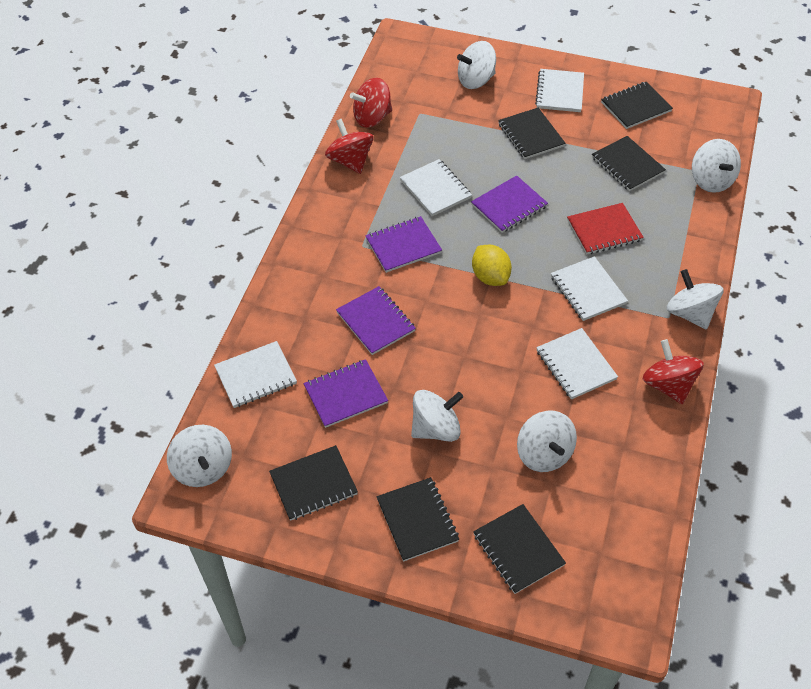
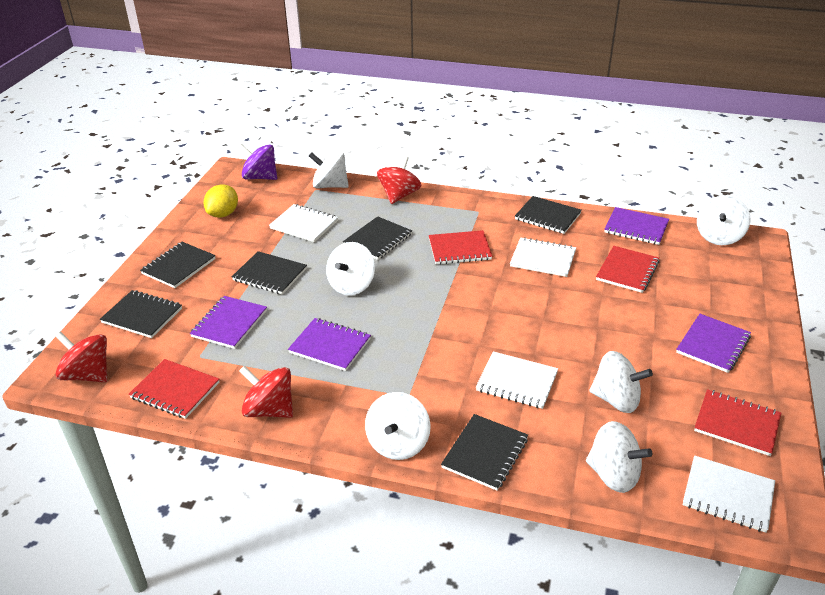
purple spinning top: 0 -> 1
red notebook: 1 -> 4
white notebook: 5 -> 4

